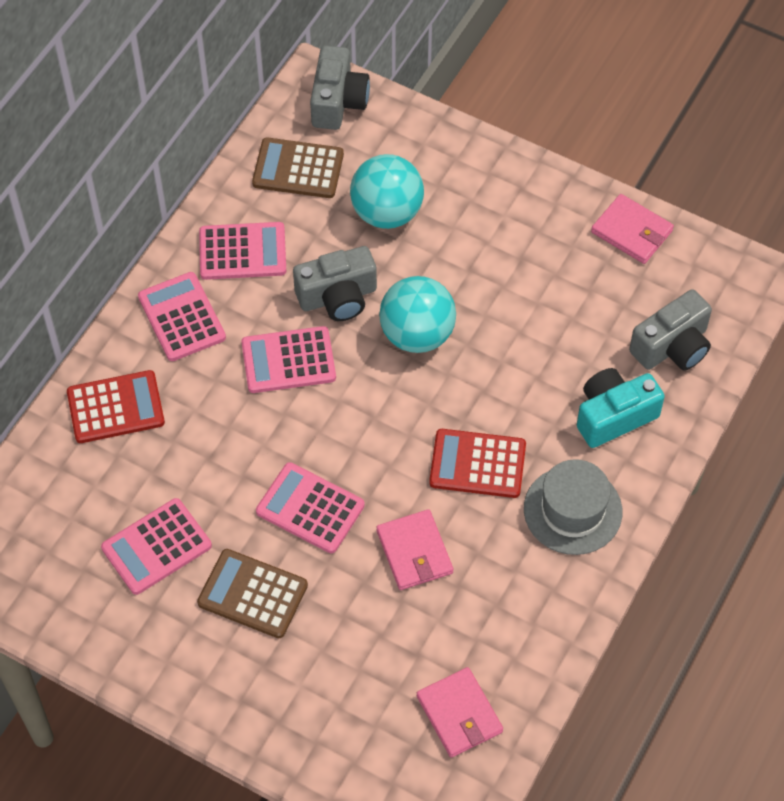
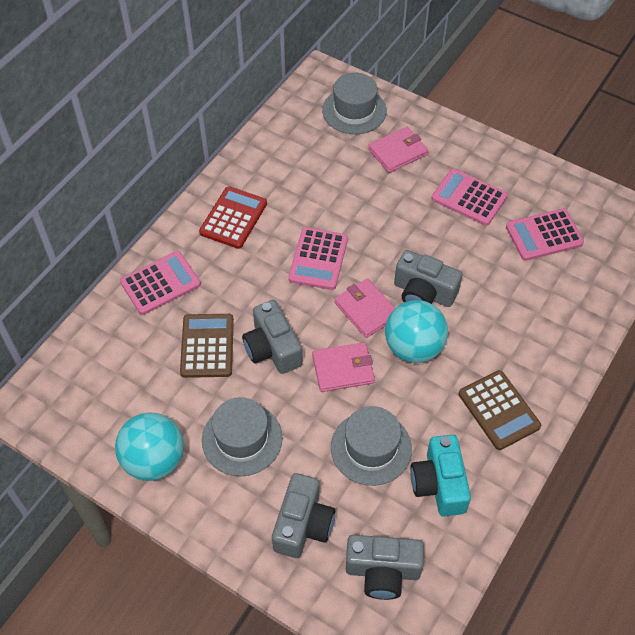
grey camera: 3 -> 4
grey hat: 1 -> 3
pink calculator: 5 -> 4
red calculator: 2 -> 1

